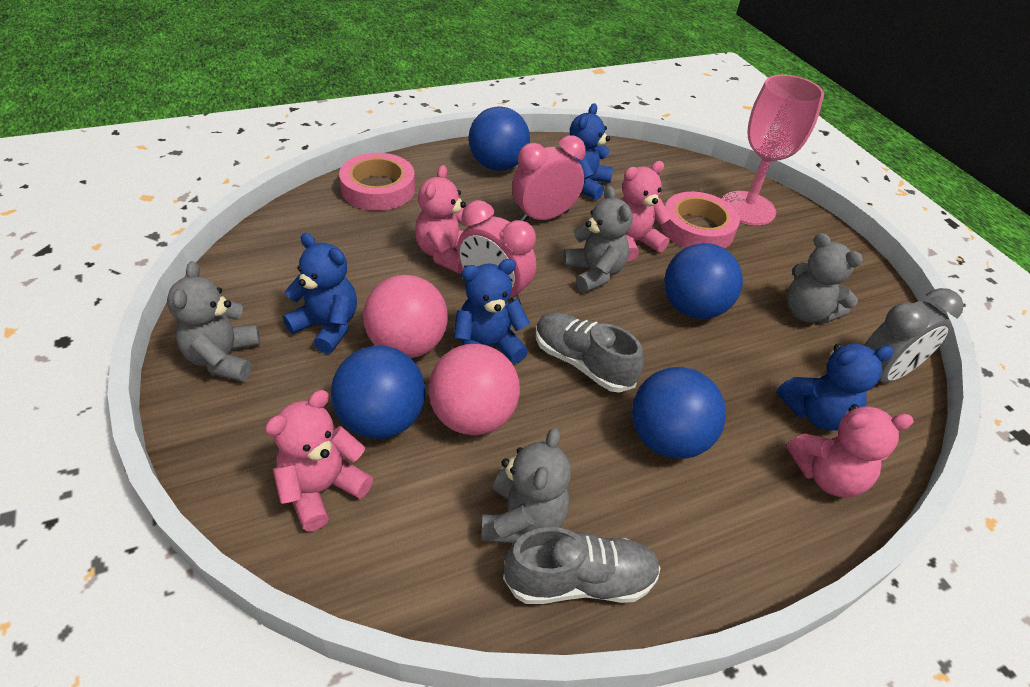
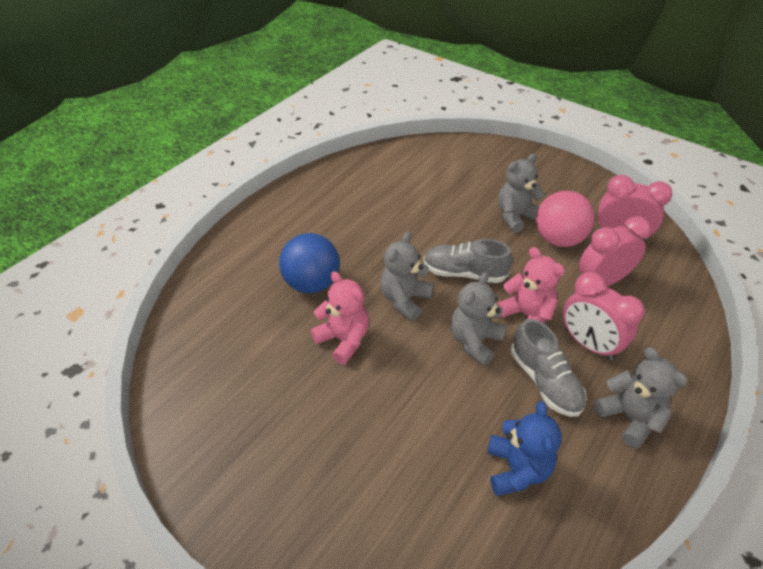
blue ball: 4 -> 1
blue teddy bear: 4 -> 1
grey clock: 1 -> 0
pink ball: 2 -> 1
pink clock: 2 -> 3
pink goblet: 1 -> 0
pink tape: 2 -> 0
pink teddy bear: 4 -> 2

